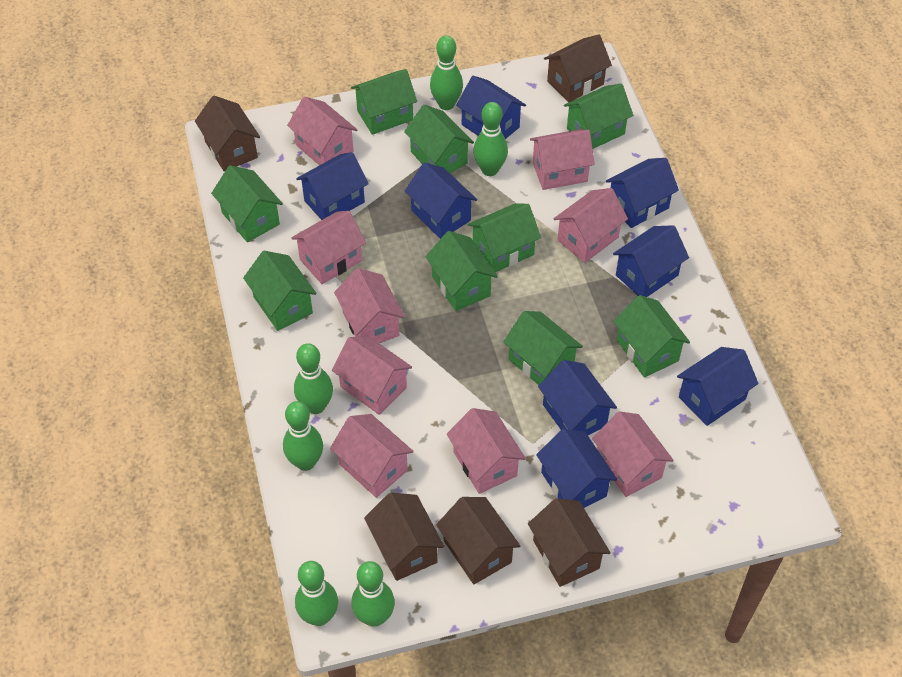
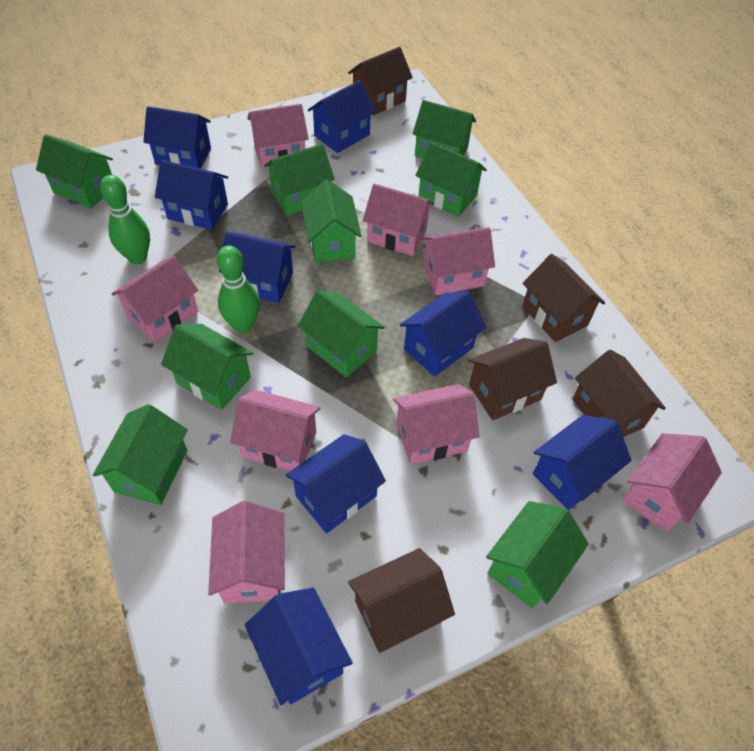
green bowling pin: 6 -> 2
pink house: 9 -> 8

